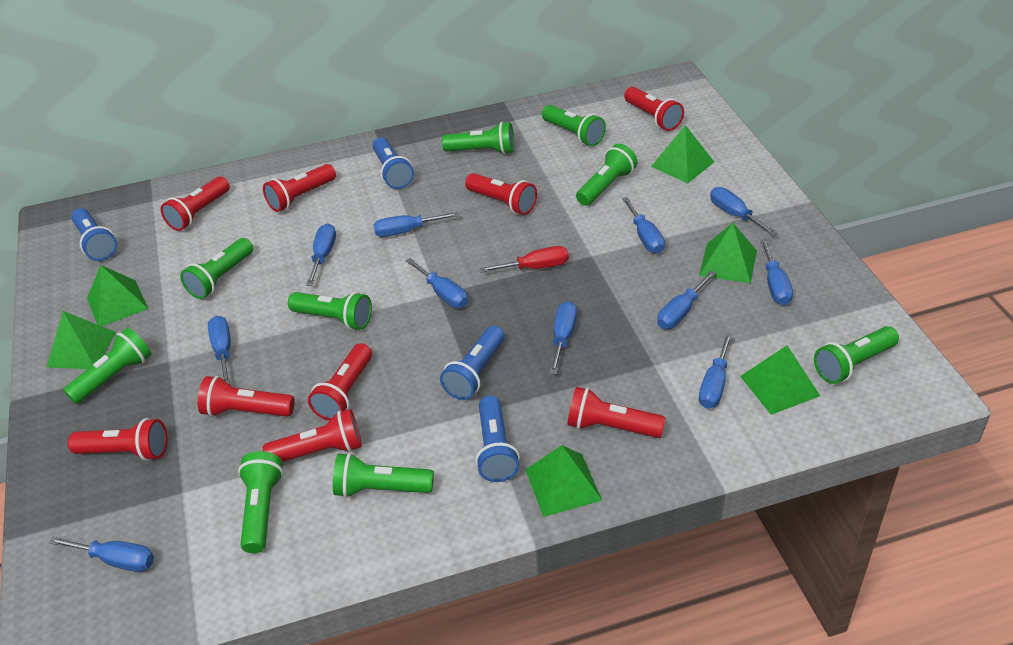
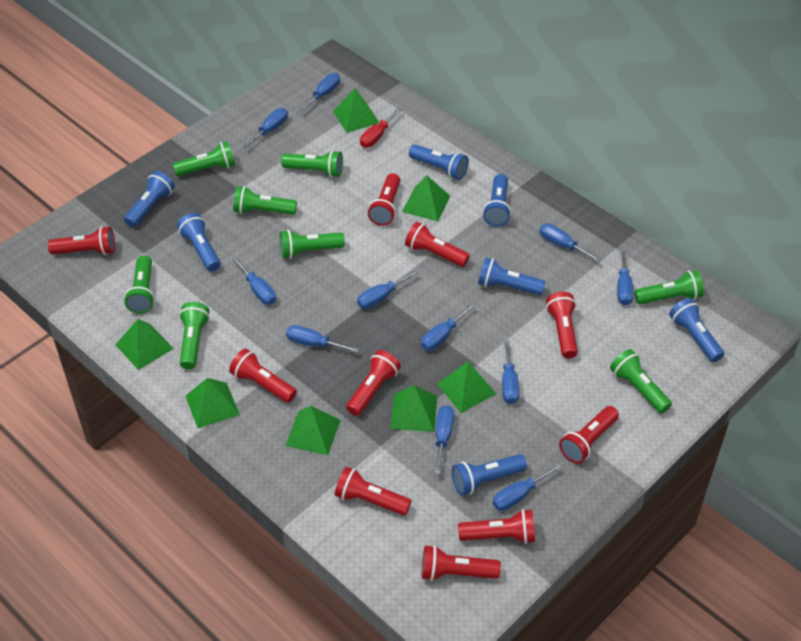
blue flashlight: 4 -> 7
green flashlight: 9 -> 8
green pyramid: 6 -> 7
red flashlight: 9 -> 10

